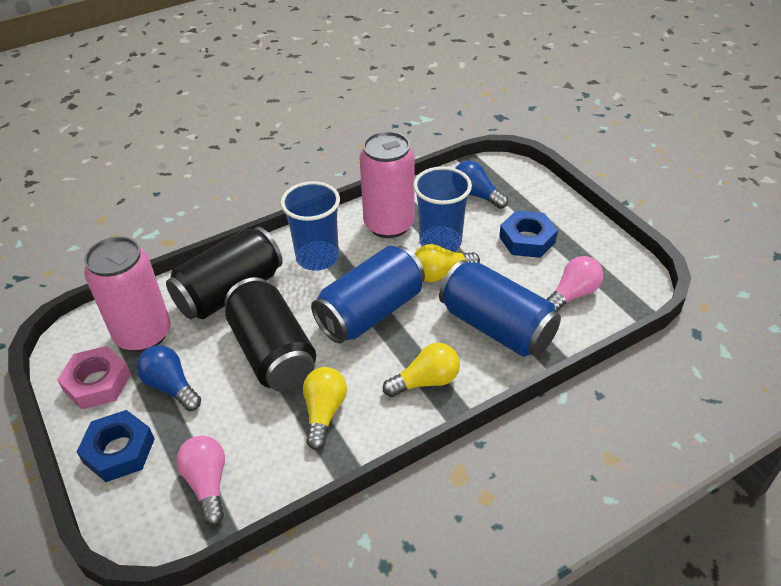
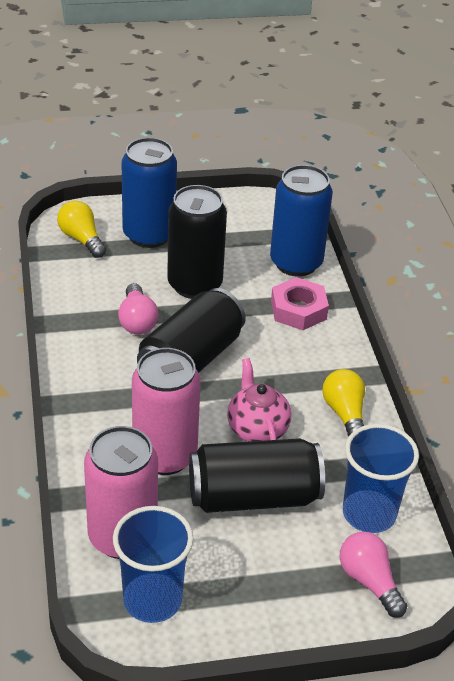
black can: 2 -> 3
blue light bulb: 2 -> 0
blue nut: 2 -> 0
pink teapot: 0 -> 1
yellow light bulb: 3 -> 2

